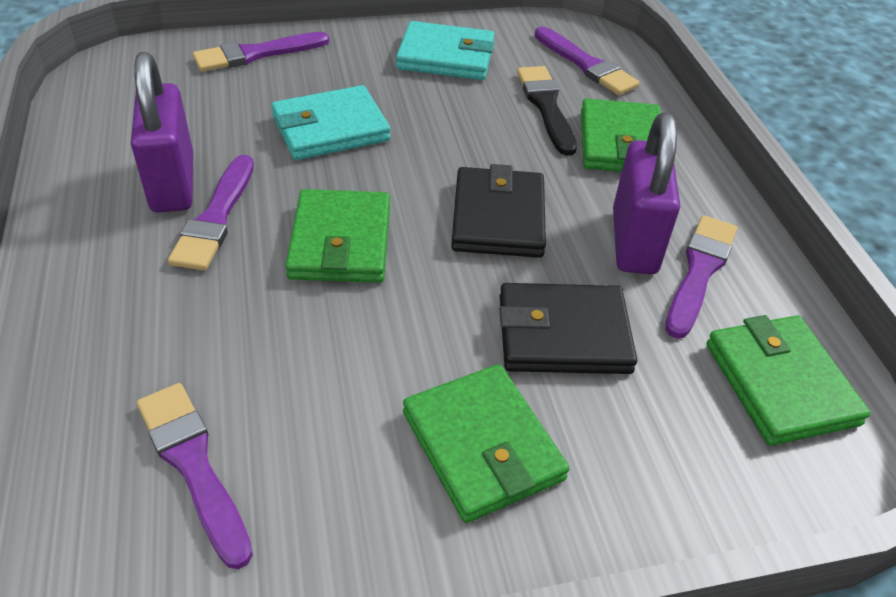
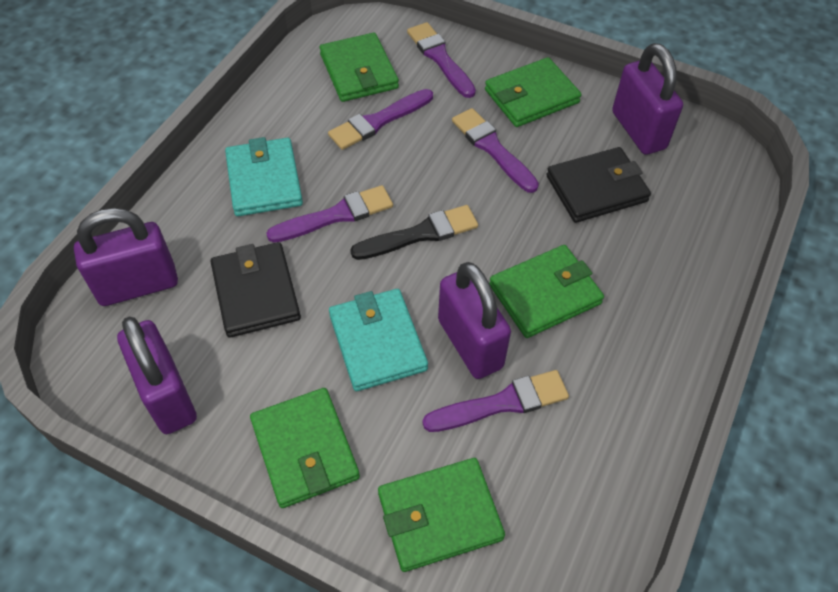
green wallet: 4 -> 5
purple padlock: 2 -> 4

